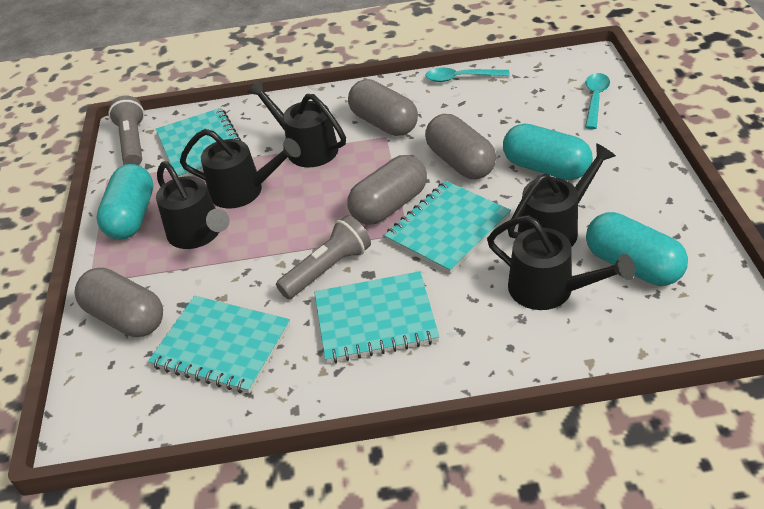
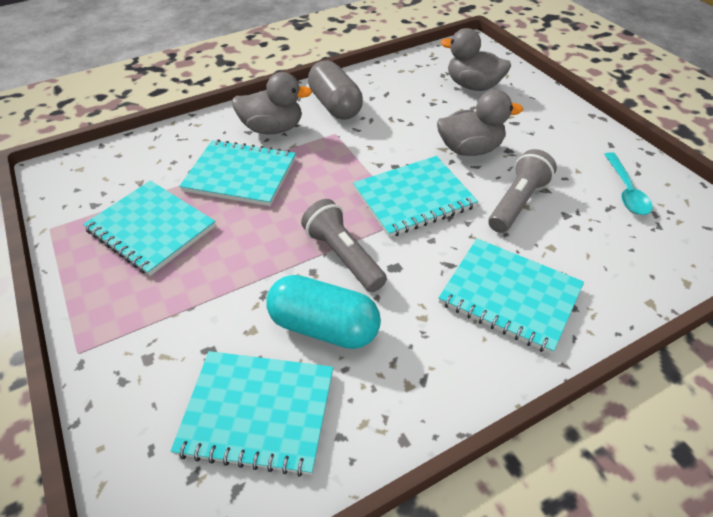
black watering can: 5 -> 0
grey capsule: 4 -> 1
grey duck: 0 -> 3
turquoise capsule: 3 -> 1
turquoise notebook: 4 -> 5
turquoise spoon: 2 -> 1

